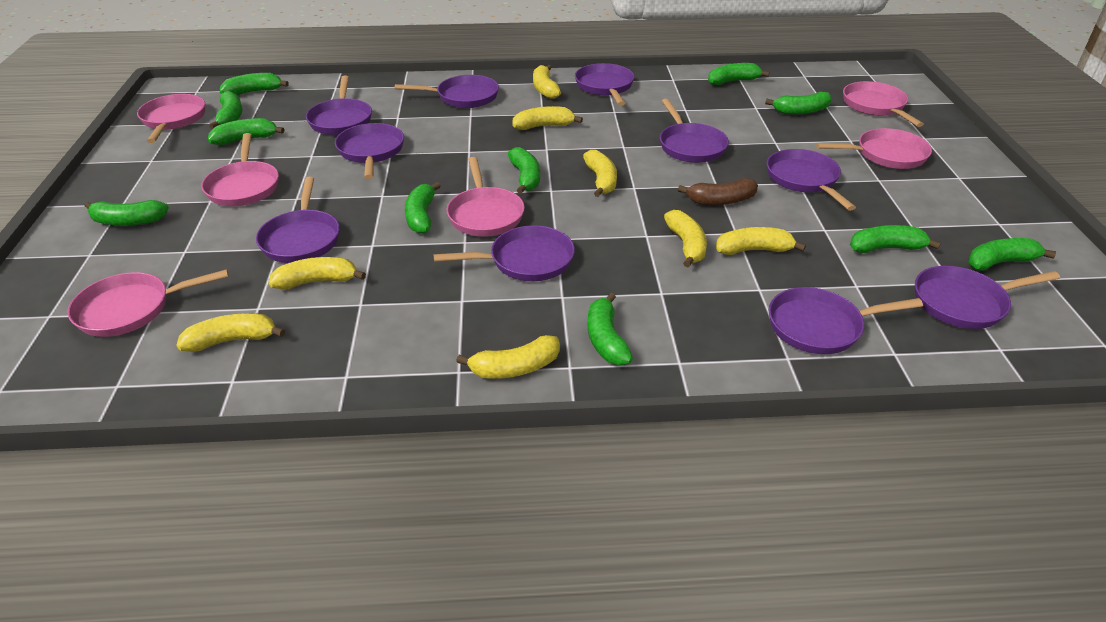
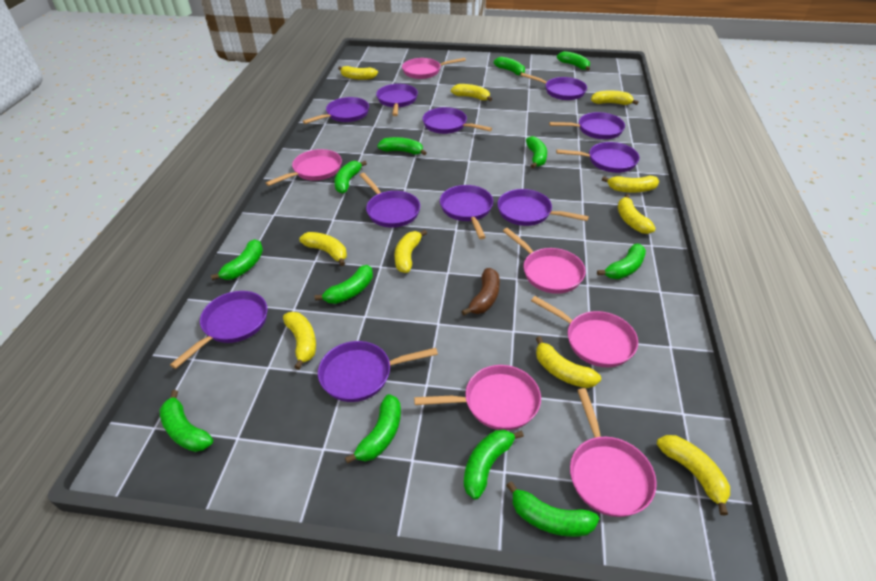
green banana: 11 -> 12
purple pan: 10 -> 11
yellow banana: 8 -> 10

